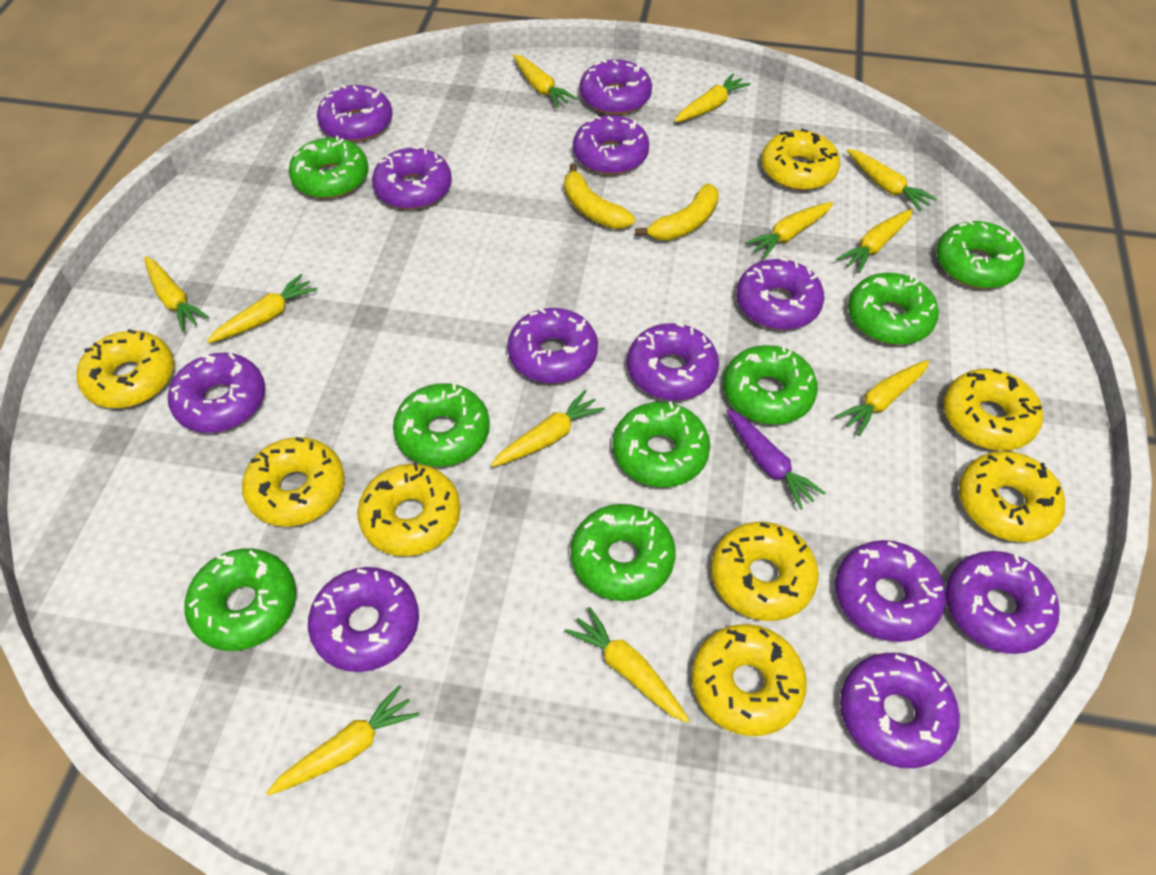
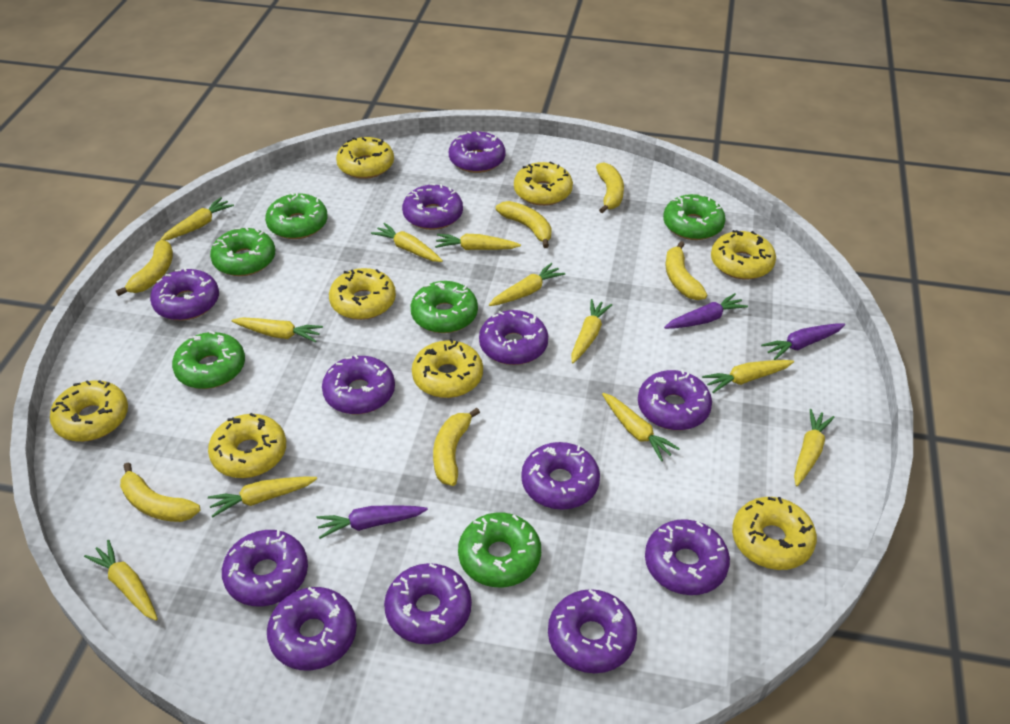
green donut: 8 -> 6
purple carrot: 1 -> 3
yellow banana: 2 -> 6

